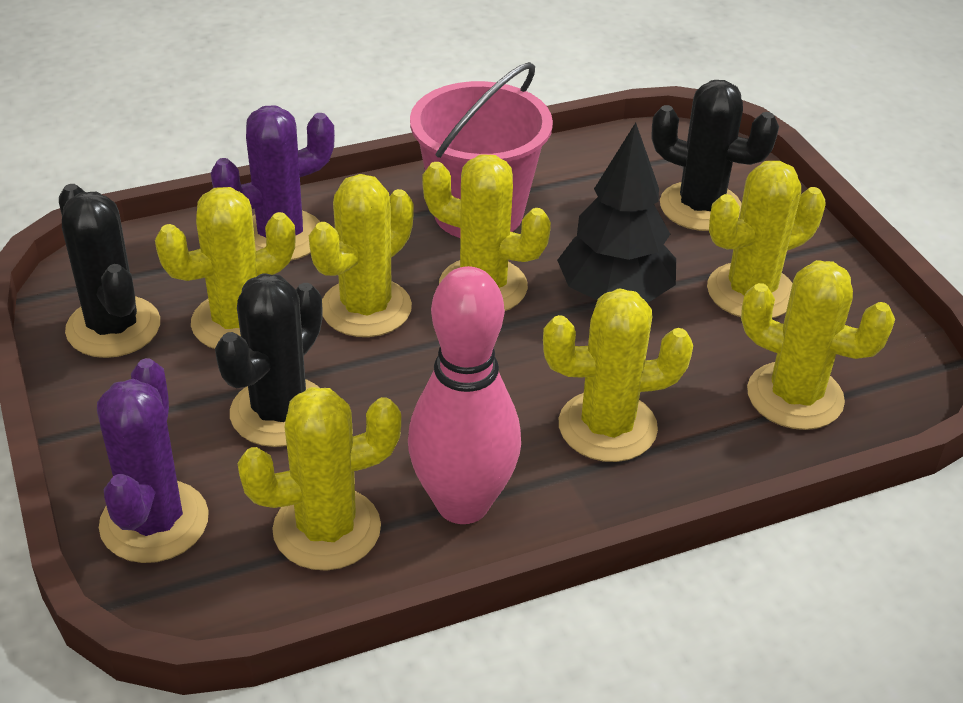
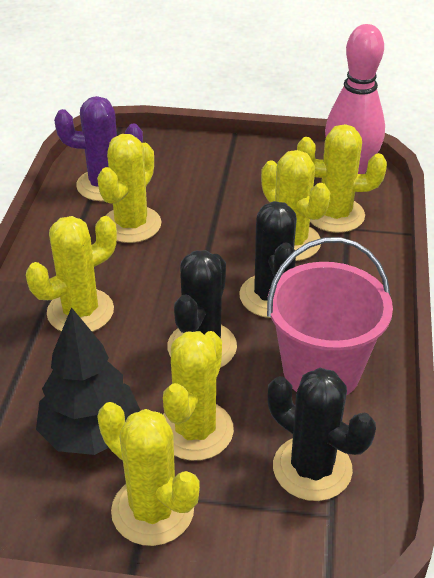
purple cactus: 2 -> 1
yellow cactus: 7 -> 6

